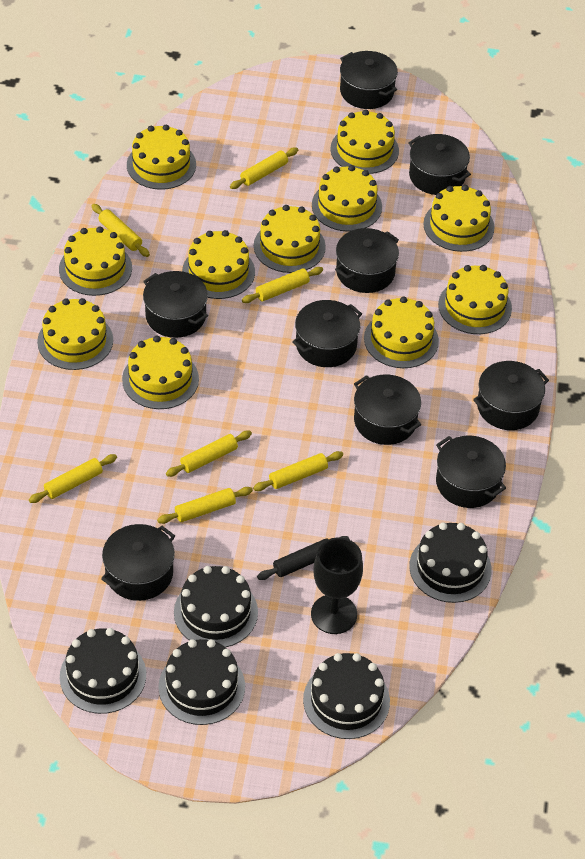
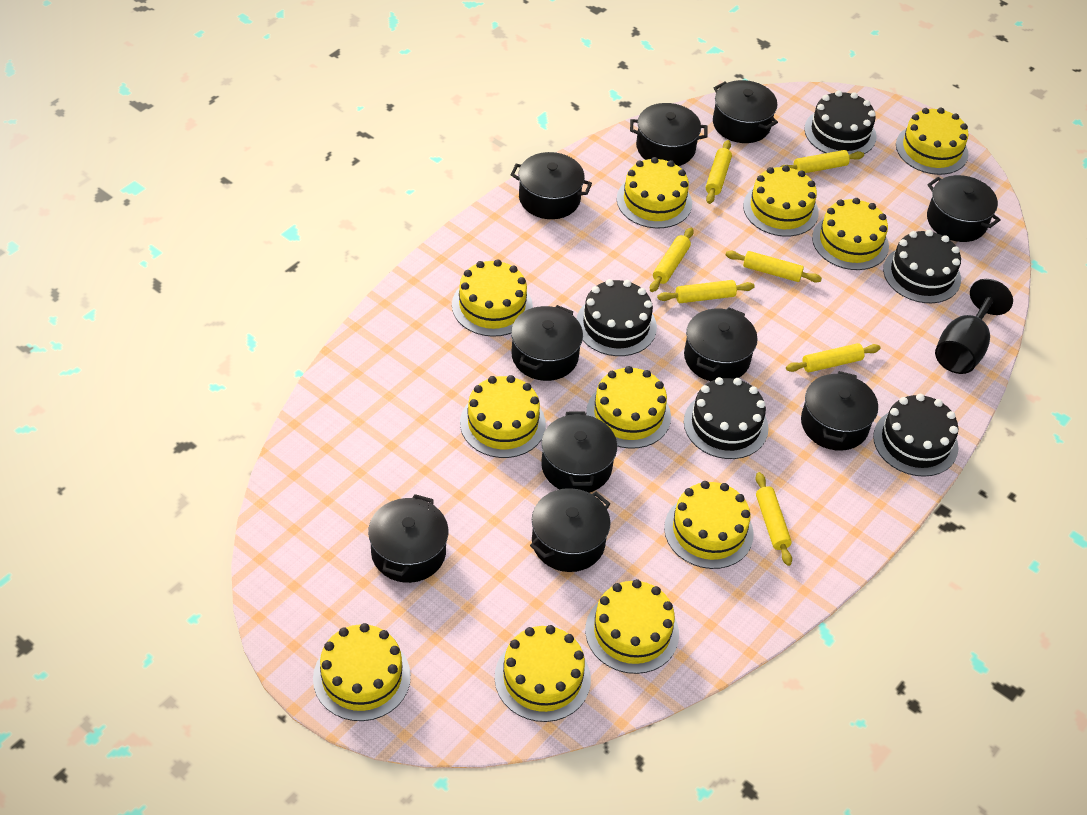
black pot: 9 -> 10
black rolling pin: 1 -> 0

